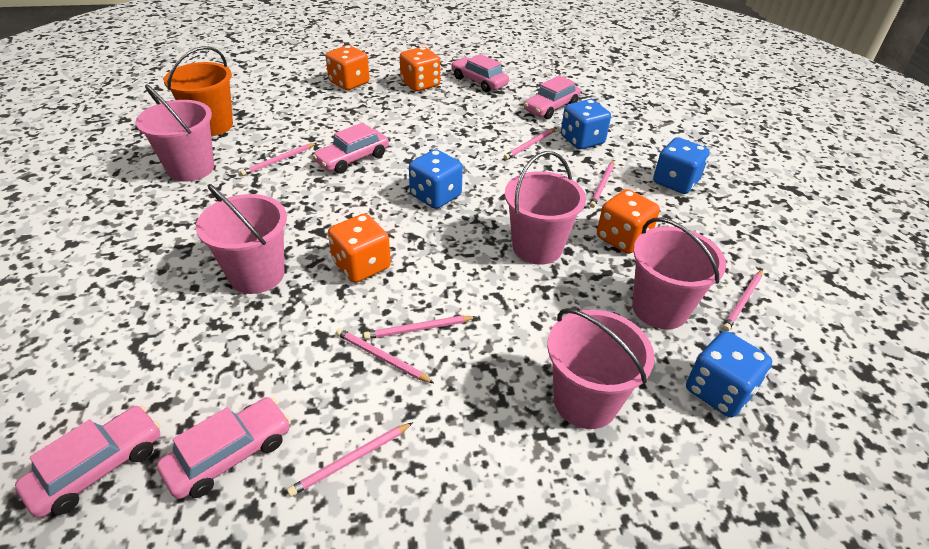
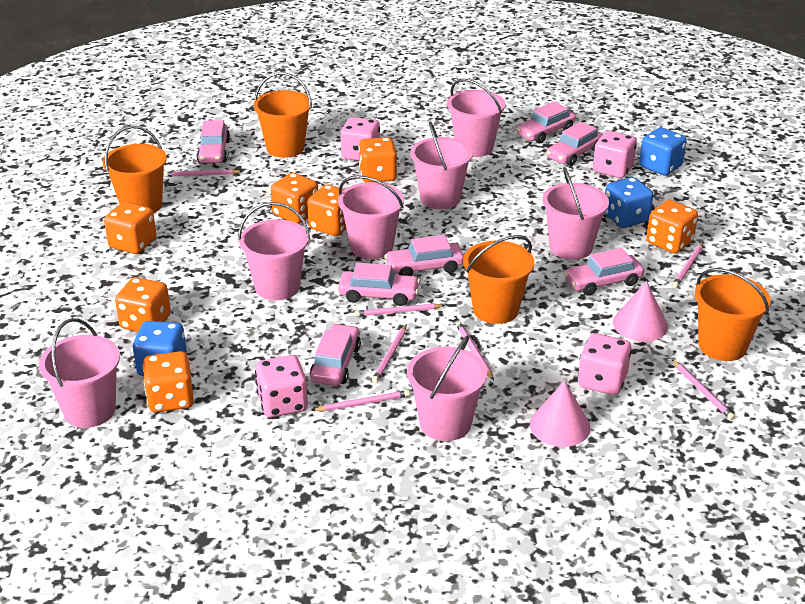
blue dice: 4 -> 3
orange bucket: 1 -> 4
orange dice: 4 -> 7
pink bucket: 5 -> 7
pink car: 5 -> 7
pink cone: 0 -> 2
pink dice: 0 -> 4

